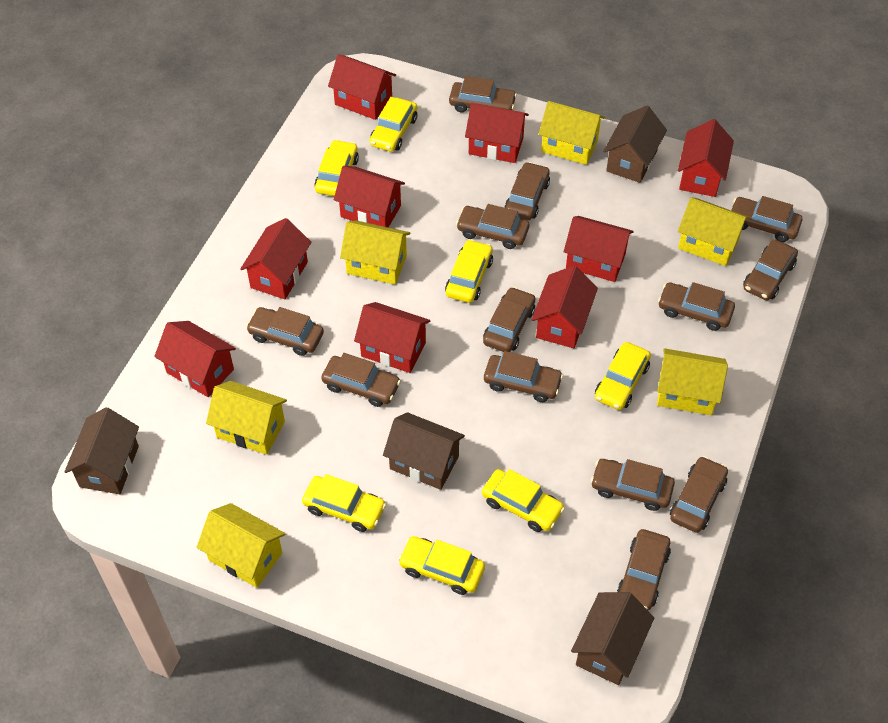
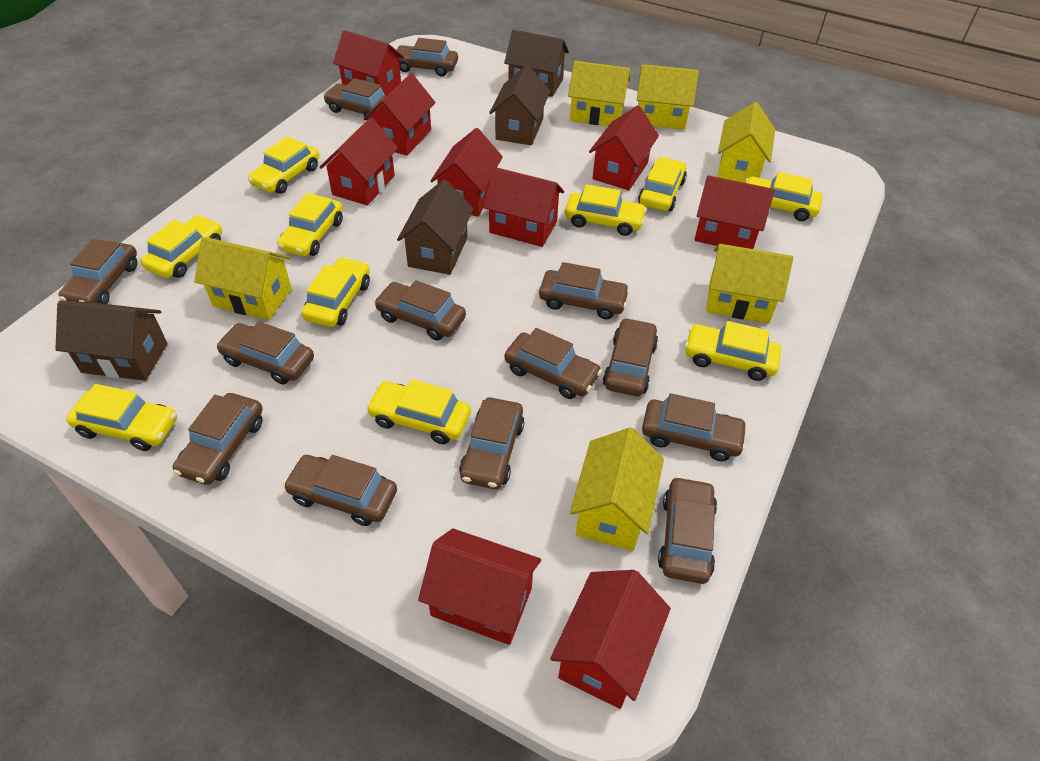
yellow car: 7 -> 10

